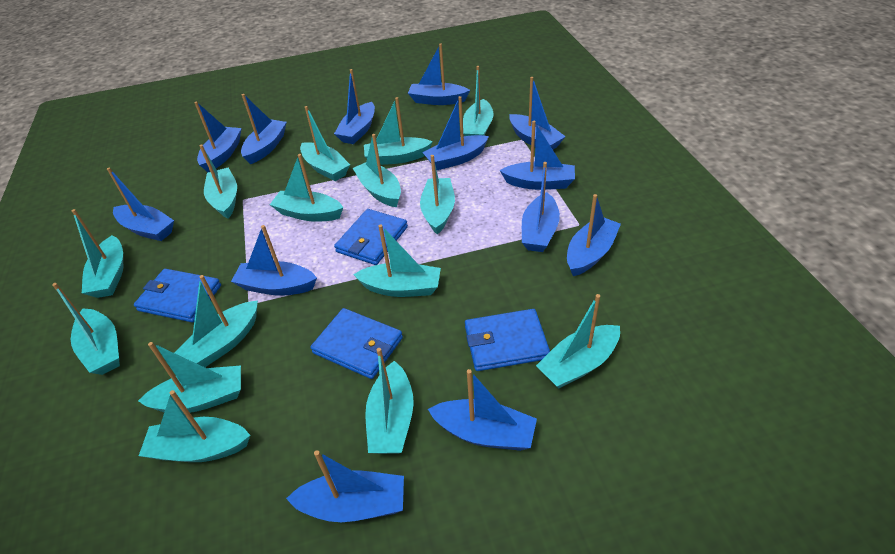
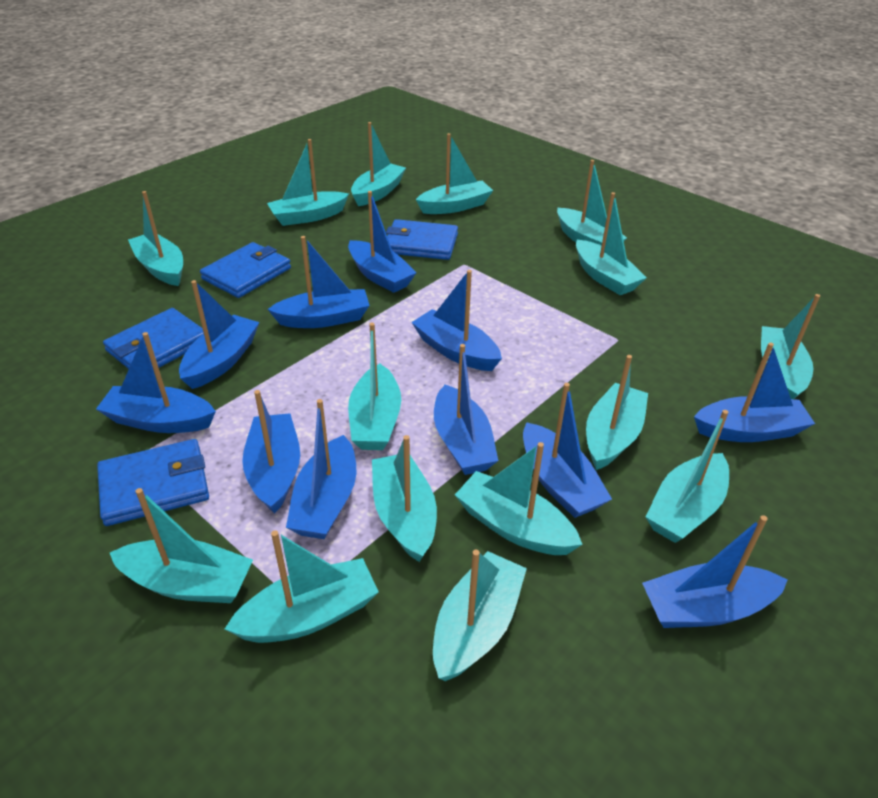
blue boat: 13 -> 11

